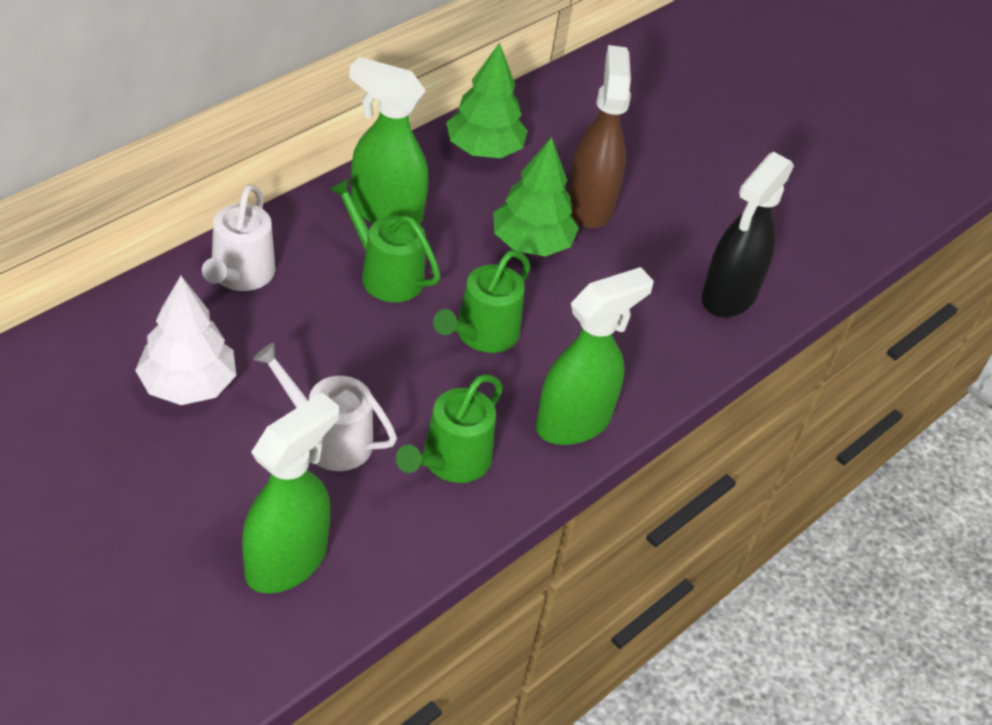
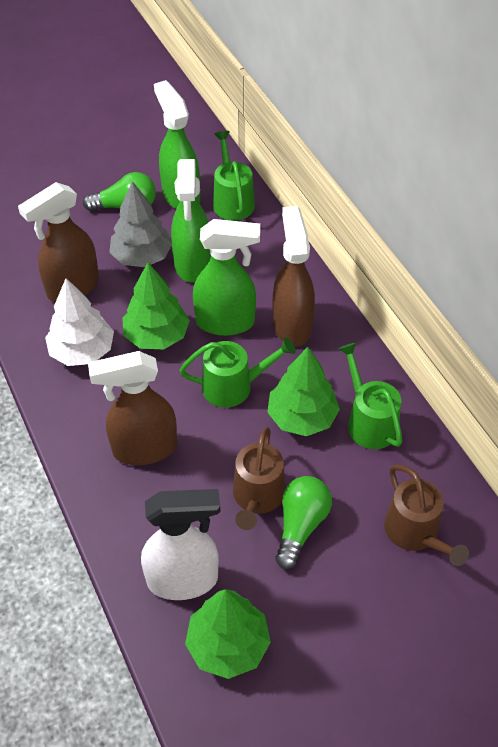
black spray bottle: 1 -> 0
brown spray bottle: 1 -> 3
brown watering can: 0 -> 2
green light bulb: 0 -> 2
green tree: 2 -> 3
grey tree: 0 -> 1
white spray bottle: 0 -> 1
white watering can: 2 -> 0

